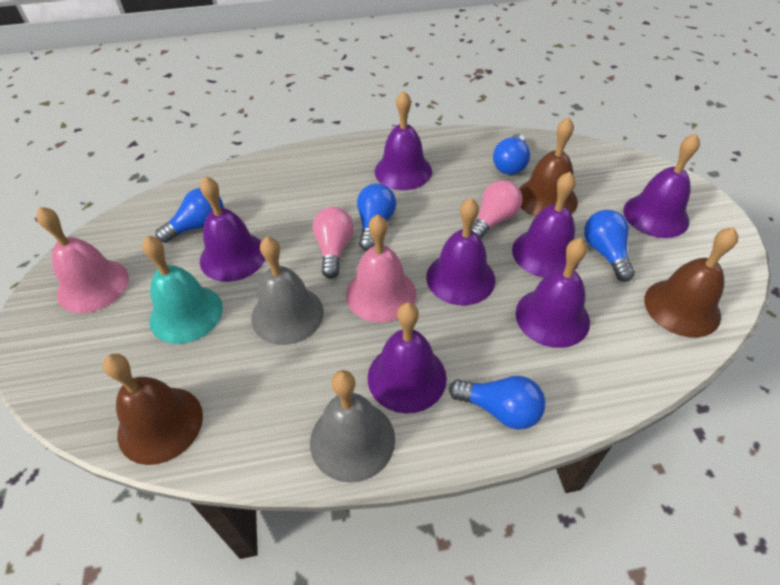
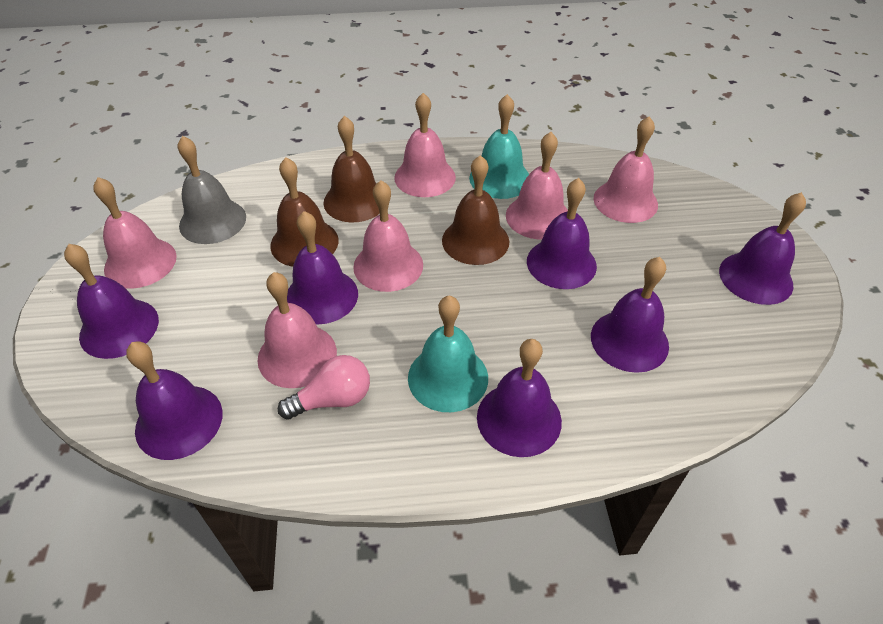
blue light bulb: 5 -> 0
grey bell: 2 -> 1
pink bell: 2 -> 6
pink light bulb: 2 -> 1
turquoise bell: 1 -> 2

